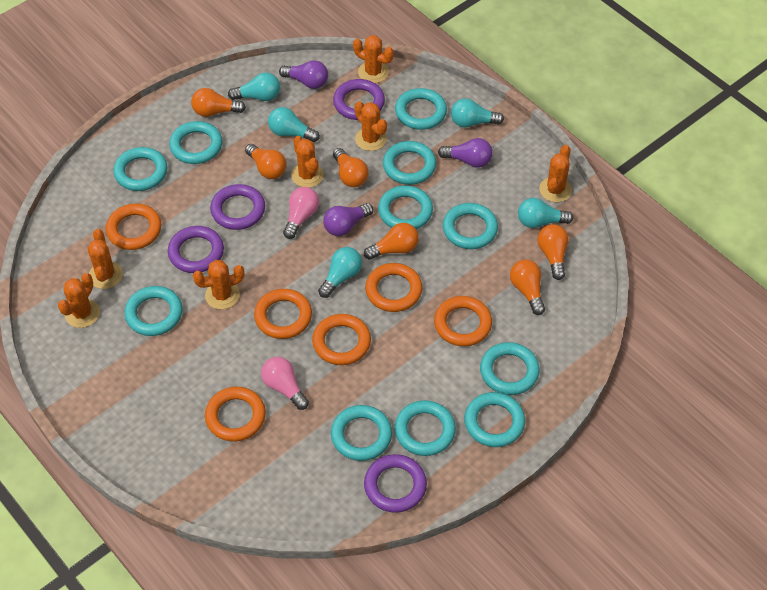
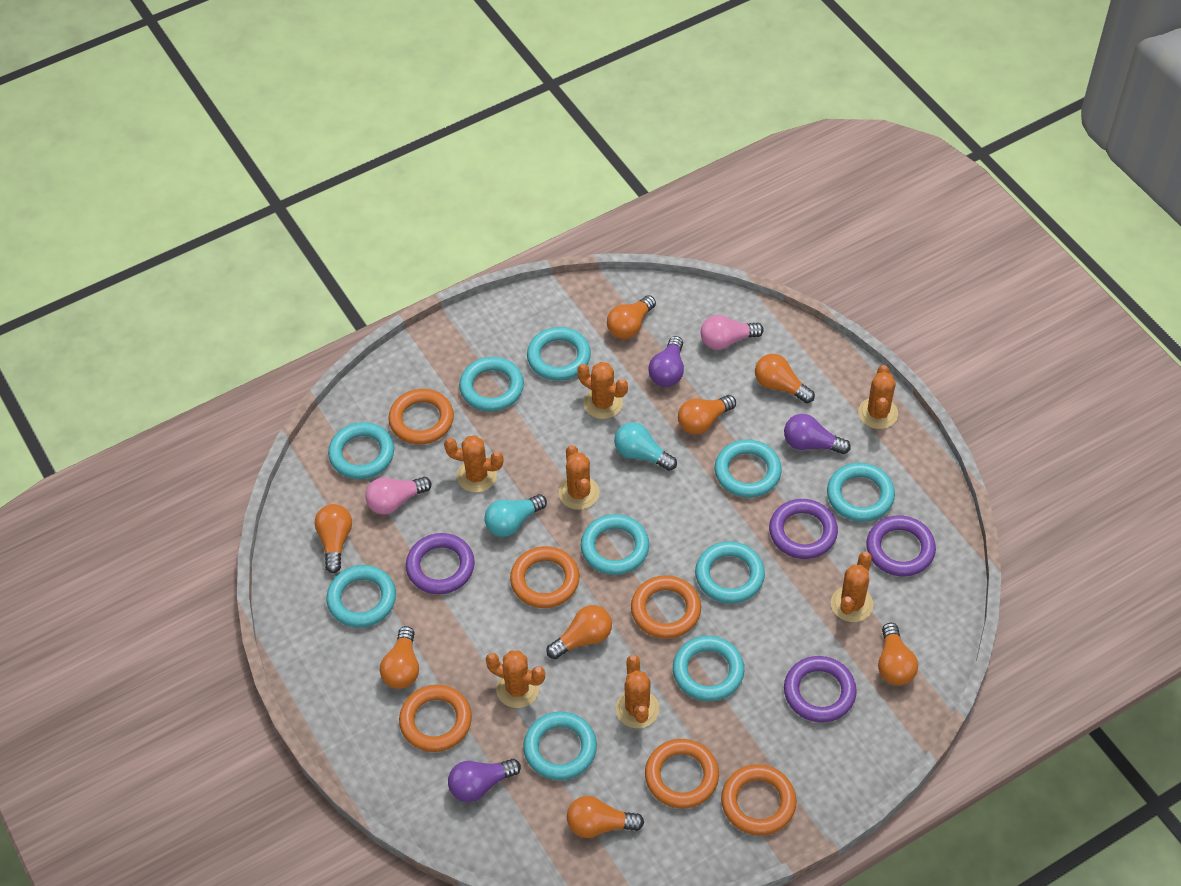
orange light bulb: 6 -> 8
turquoise light bulb: 5 -> 2
turquoise ring: 11 -> 10

